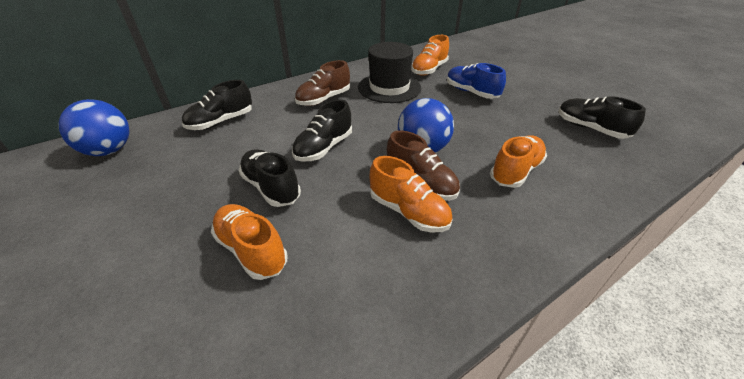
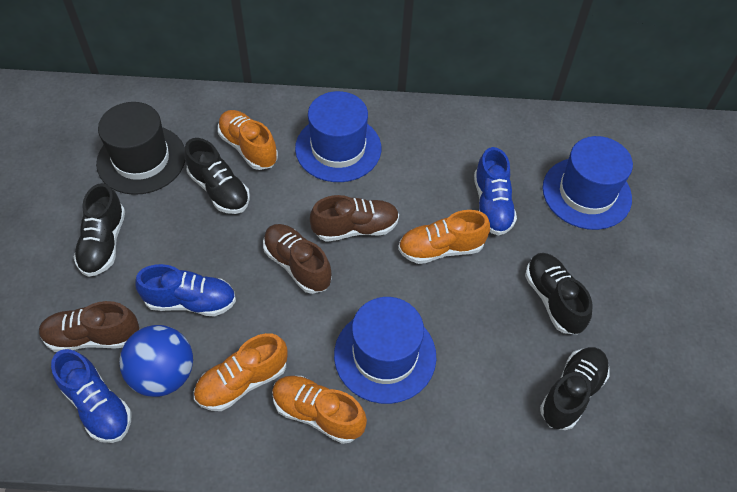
blue ball: 2 -> 1
blue hat: 0 -> 3
blue shoe: 1 -> 3
brown shoe: 2 -> 3

